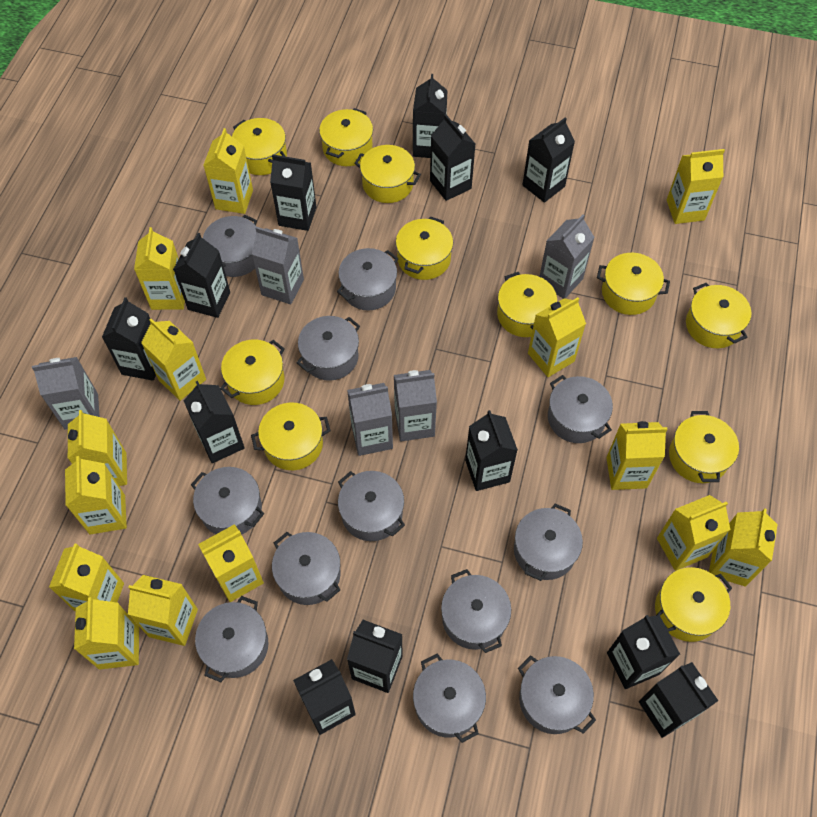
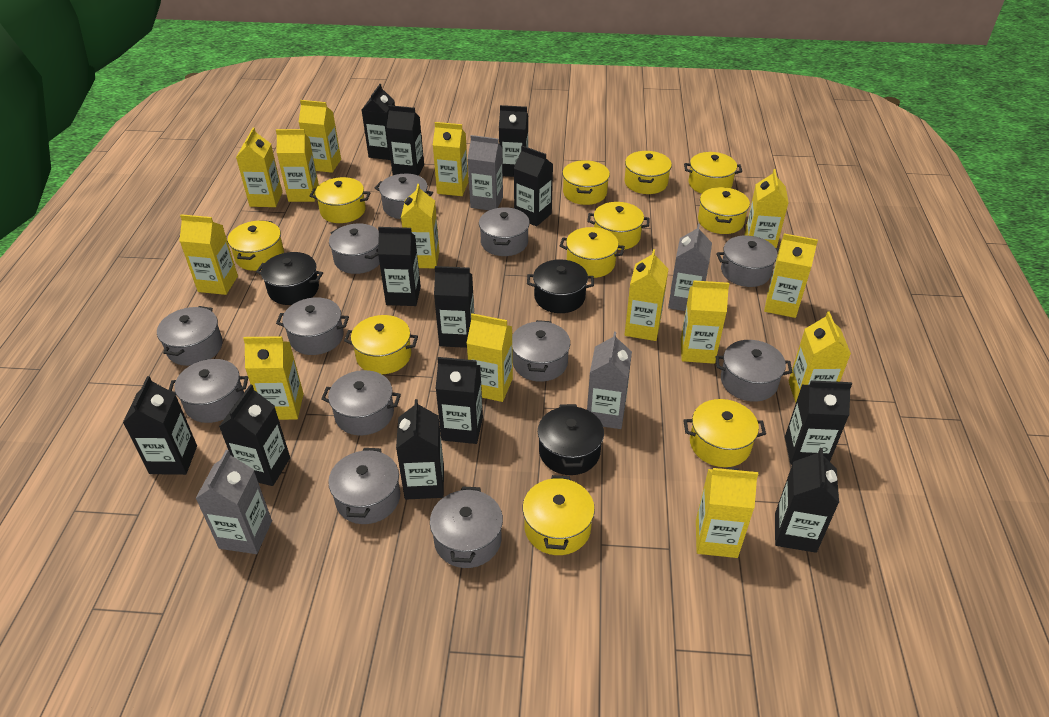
black pot: 0 -> 3
grey carton: 5 -> 4

